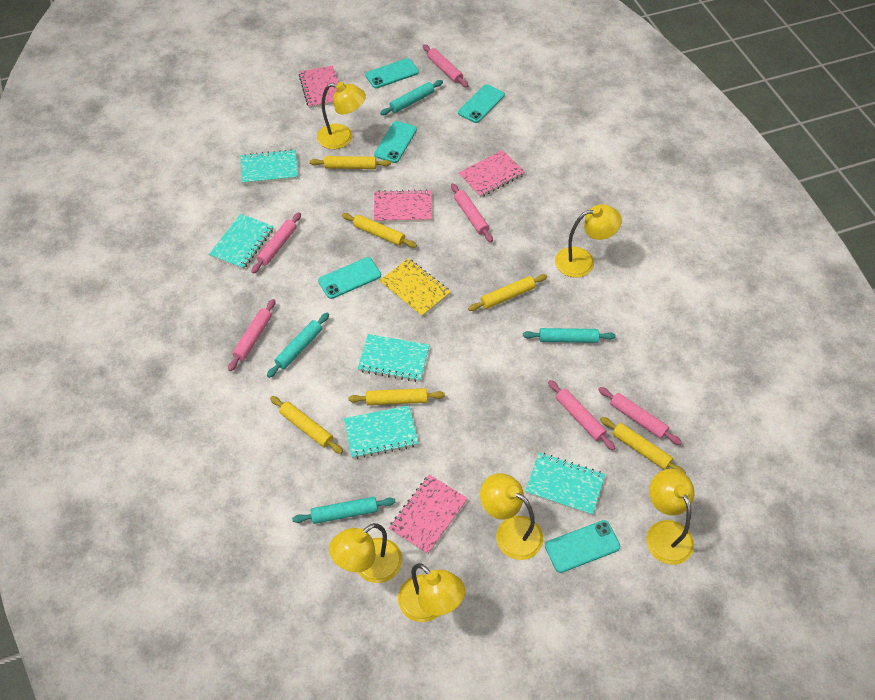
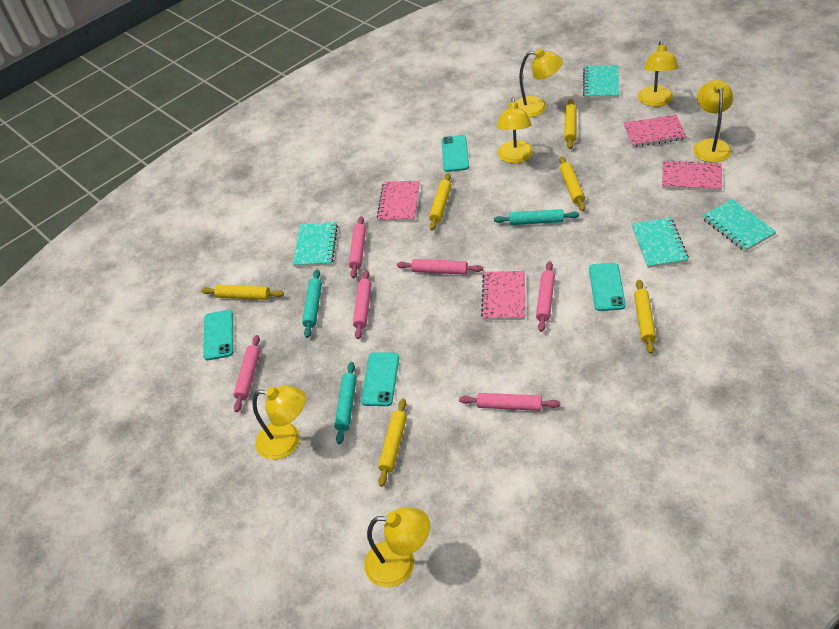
turquoise notebook: 5 -> 4
turquoise phone: 5 -> 4
turquoise rolling pin: 4 -> 3
yellow notebook: 1 -> 0

